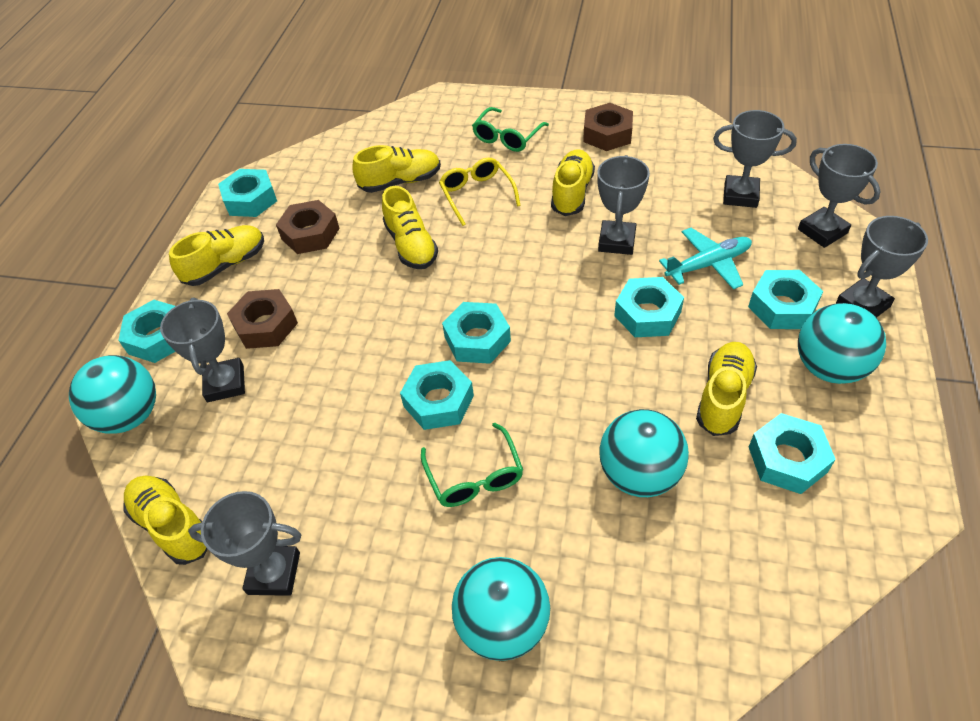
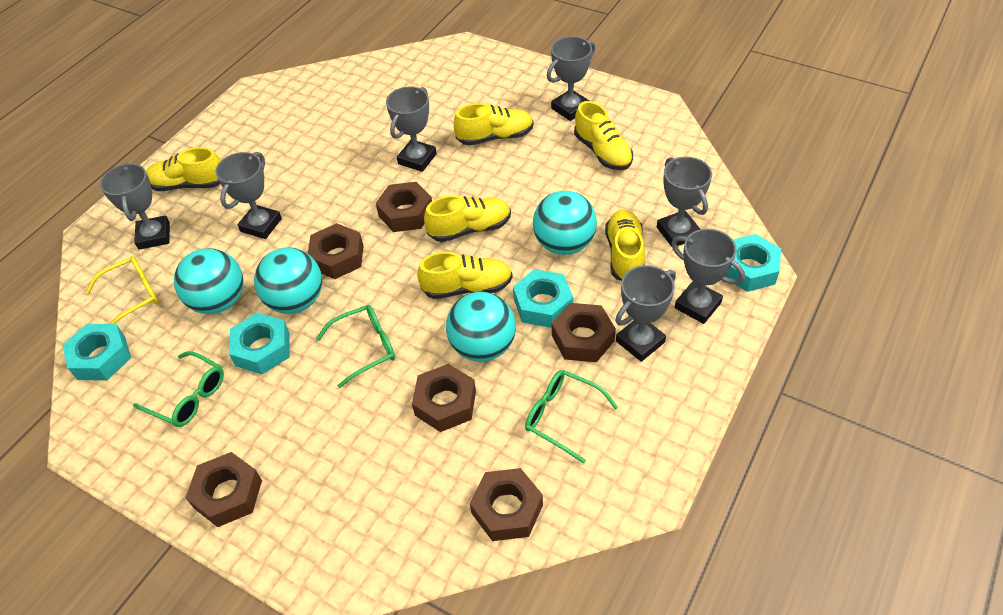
brown nut: 3 -> 6
green glasses: 2 -> 3
grey trophy: 6 -> 7
turquoise nut: 7 -> 4
turquoise plane: 1 -> 0

